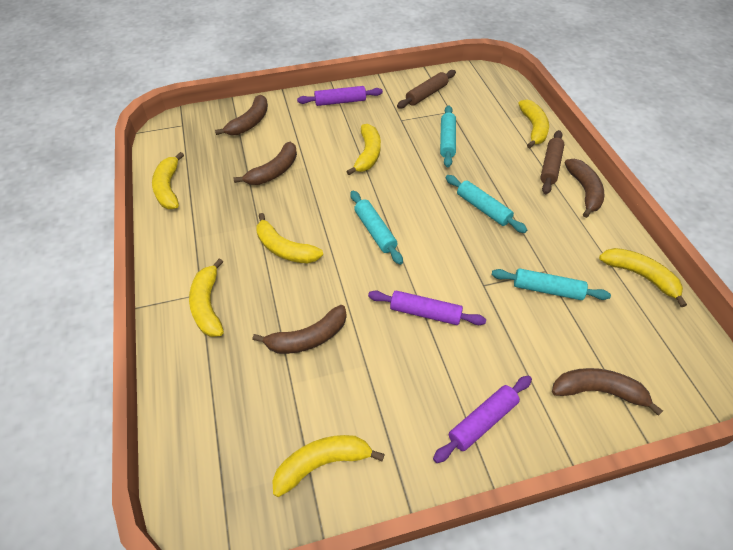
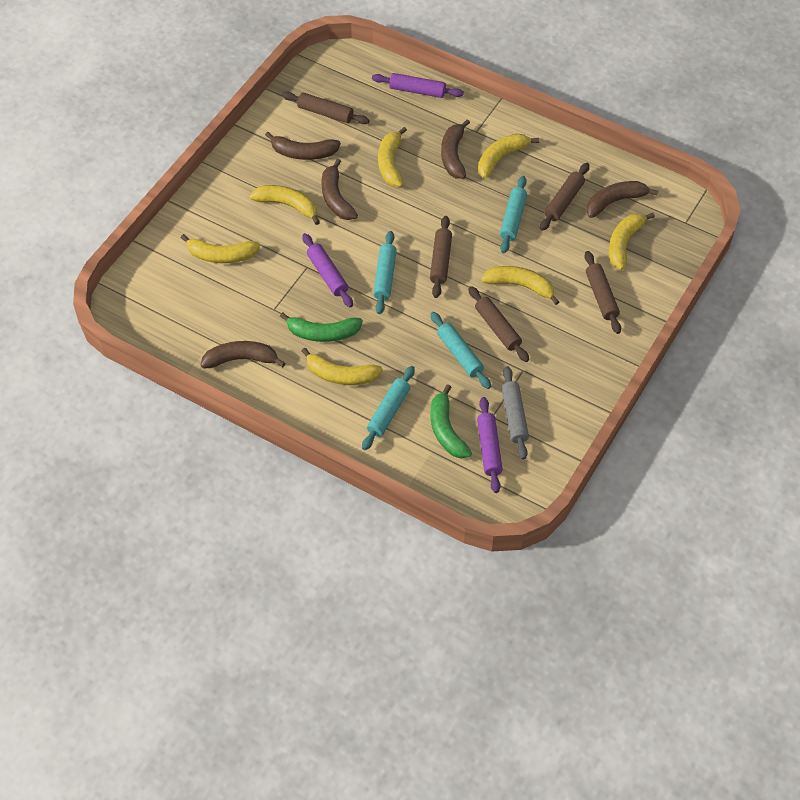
brown rolling pin: 2 -> 5
green banana: 0 -> 2
grey rolling pin: 0 -> 1

